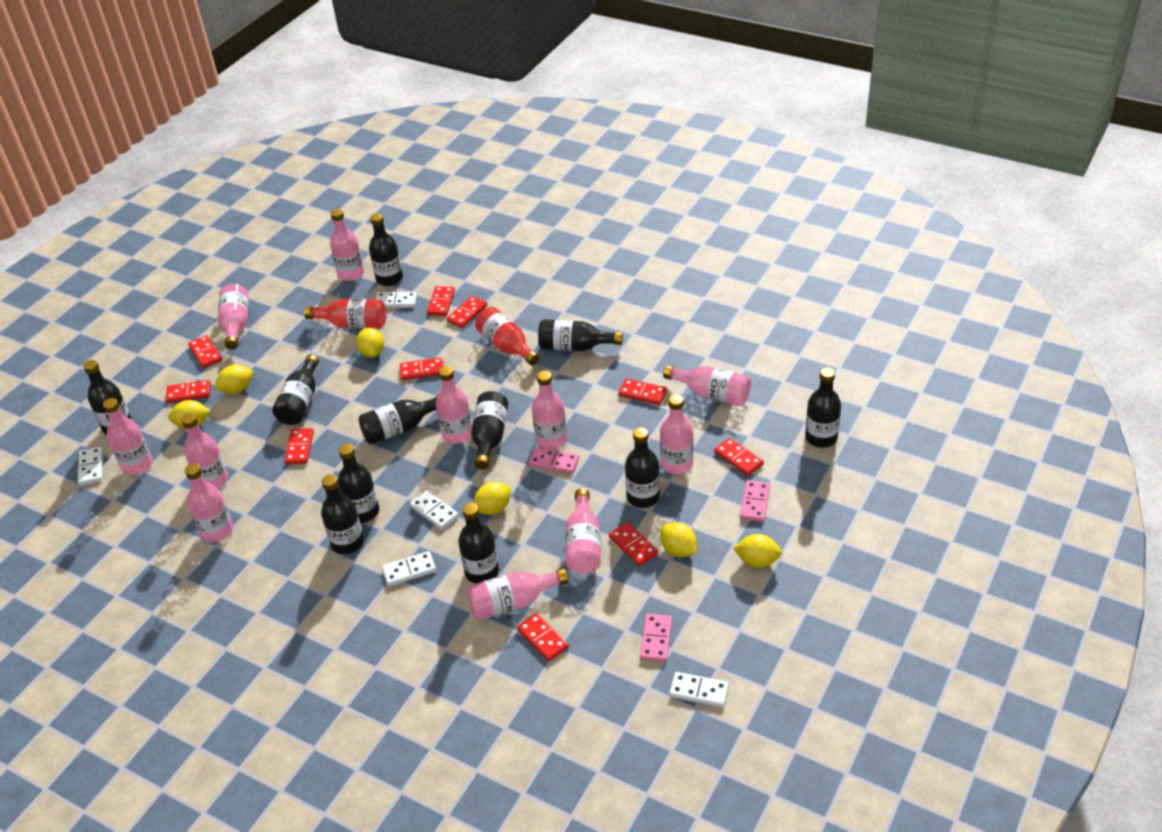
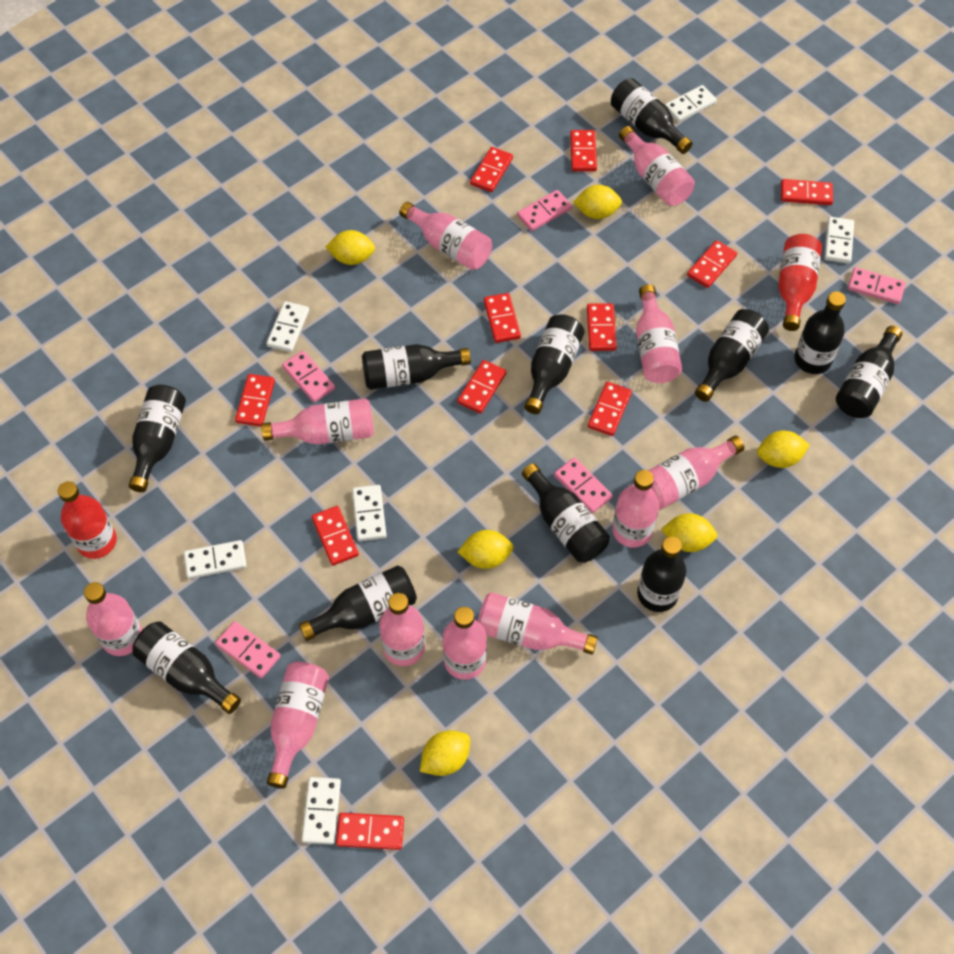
pink domino: 3 -> 5
red domino: 10 -> 11
white domino: 5 -> 6

